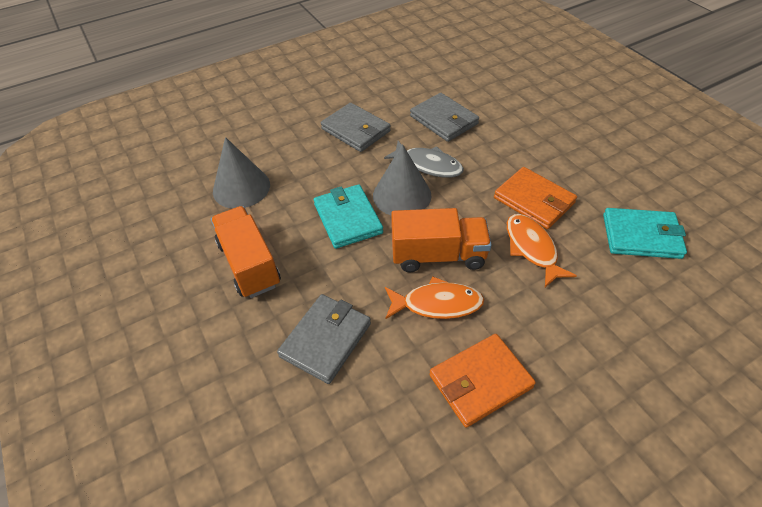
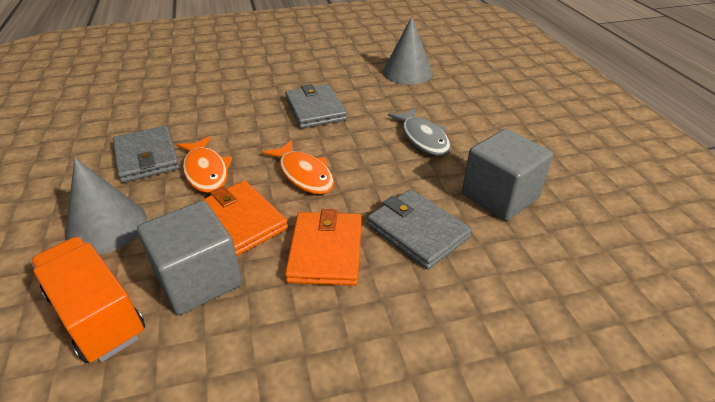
grey cube: 0 -> 2
orange truck: 2 -> 1
turquoise wallet: 2 -> 0

